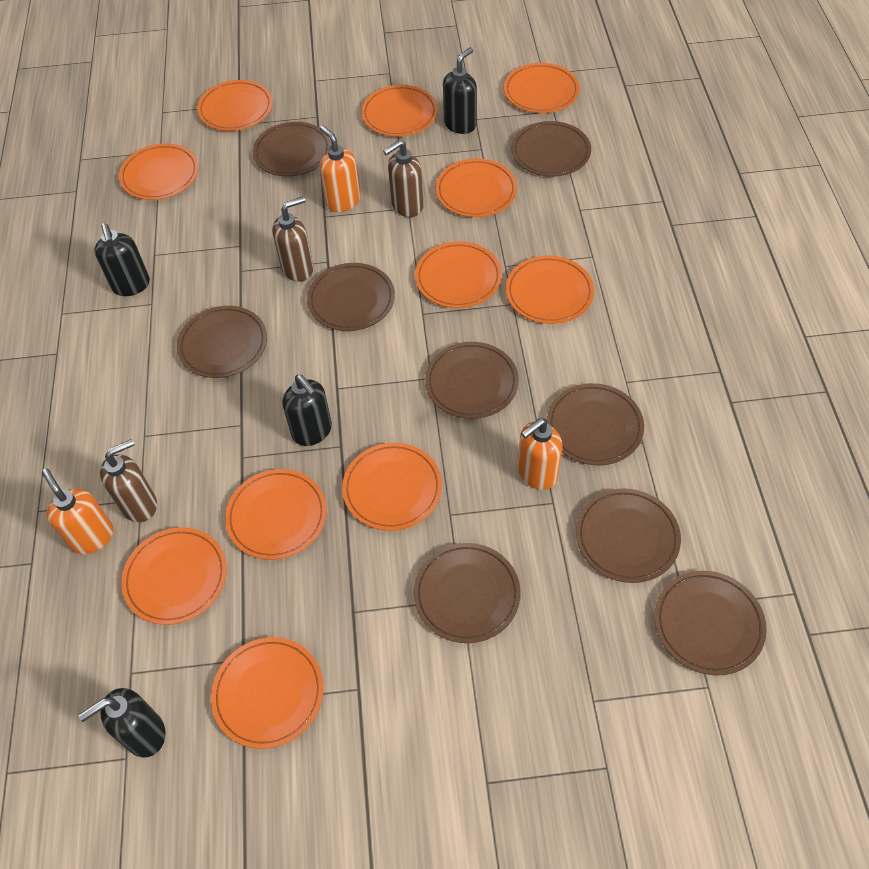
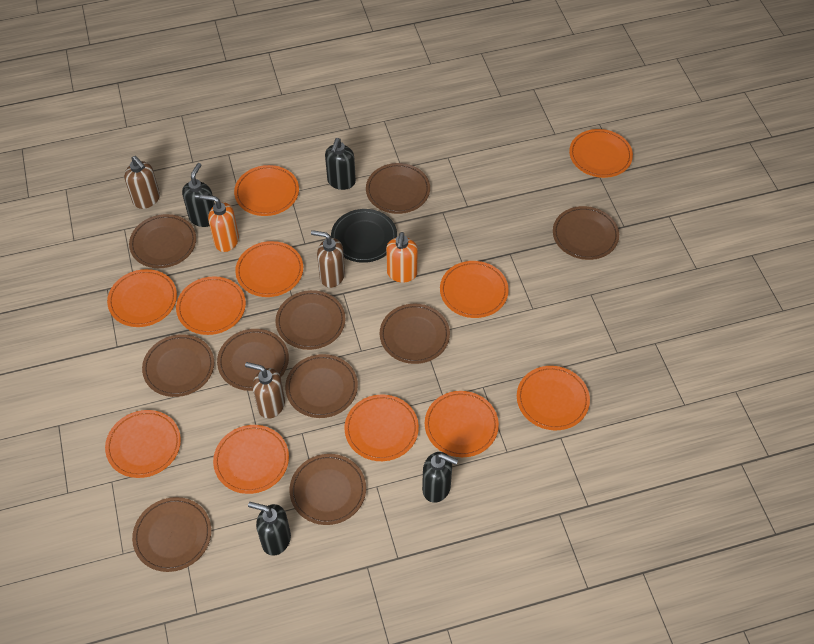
black plate: 0 -> 1
brown plate: 9 -> 10
orange soap dispenser: 3 -> 2

